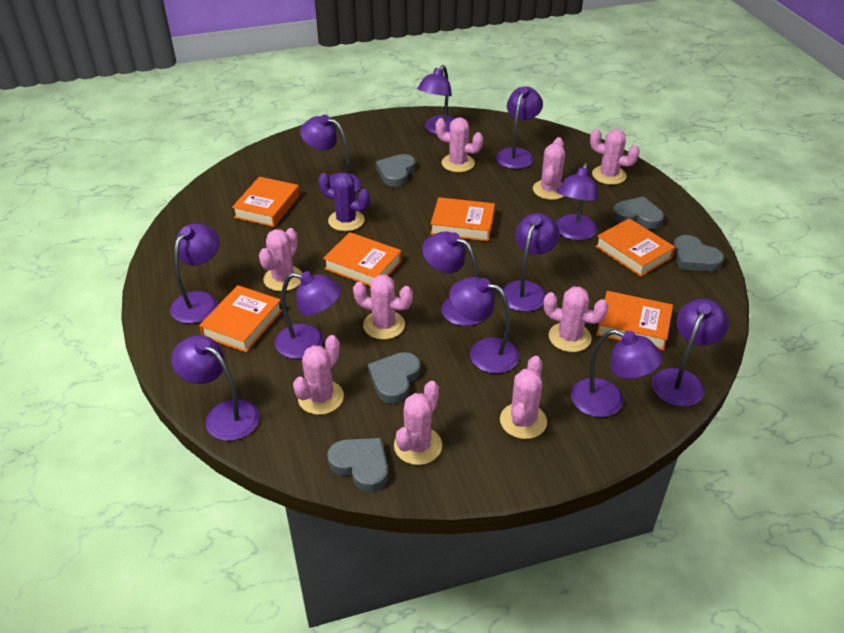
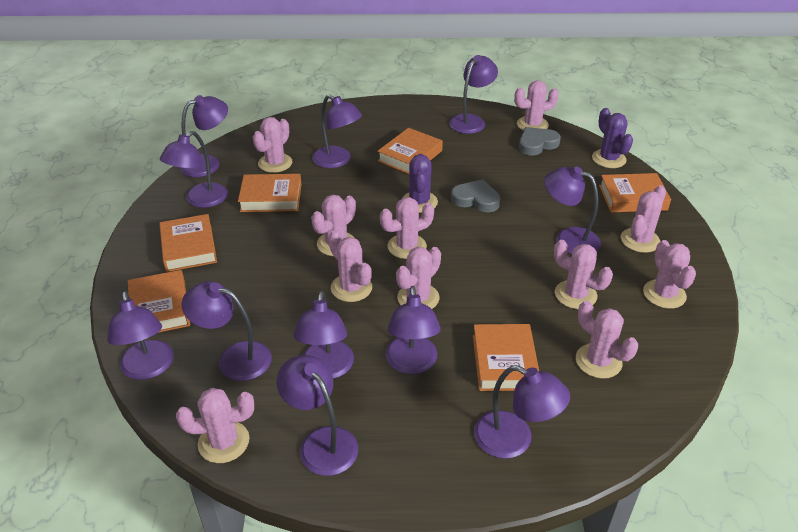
grey heart: 5 -> 2
pink cactus: 9 -> 11
purple cactus: 1 -> 2
purple lamp: 12 -> 11

